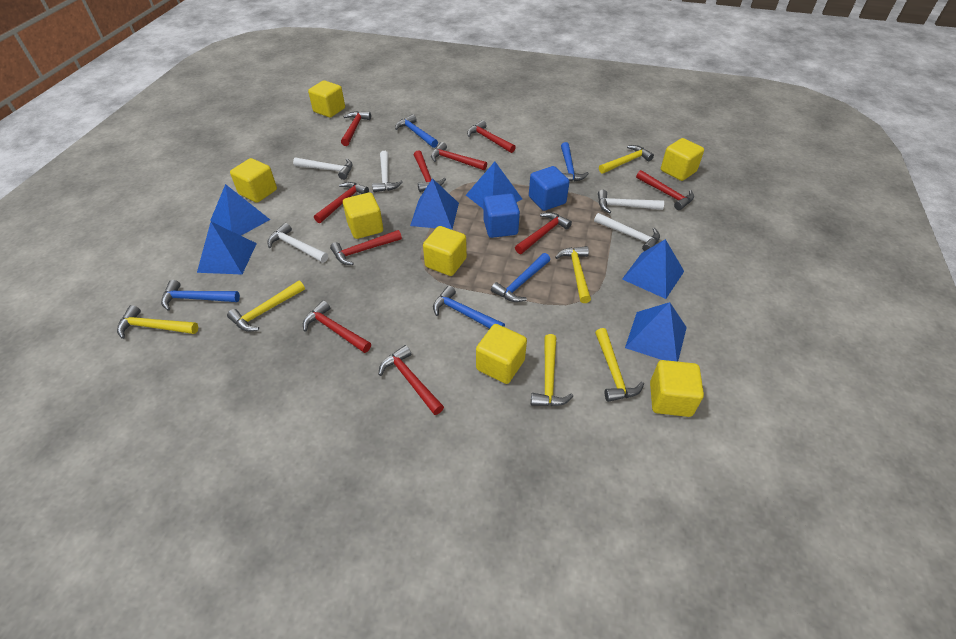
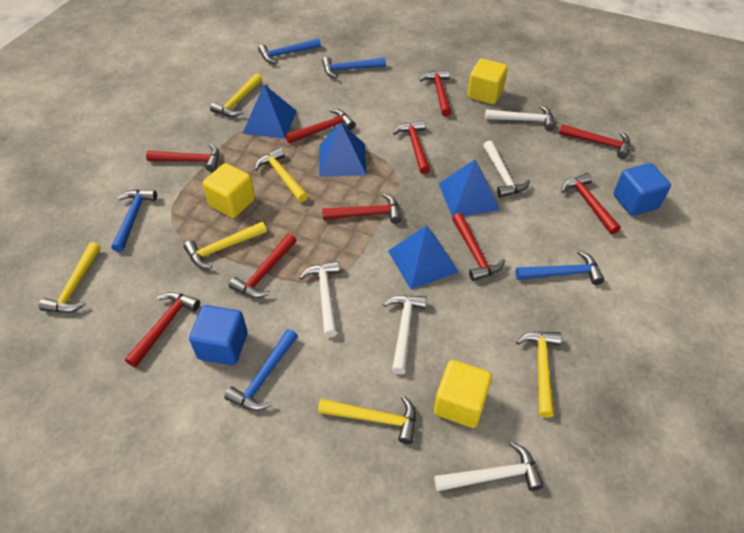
blue pyramid: 6 -> 4
yellow cube: 7 -> 3

